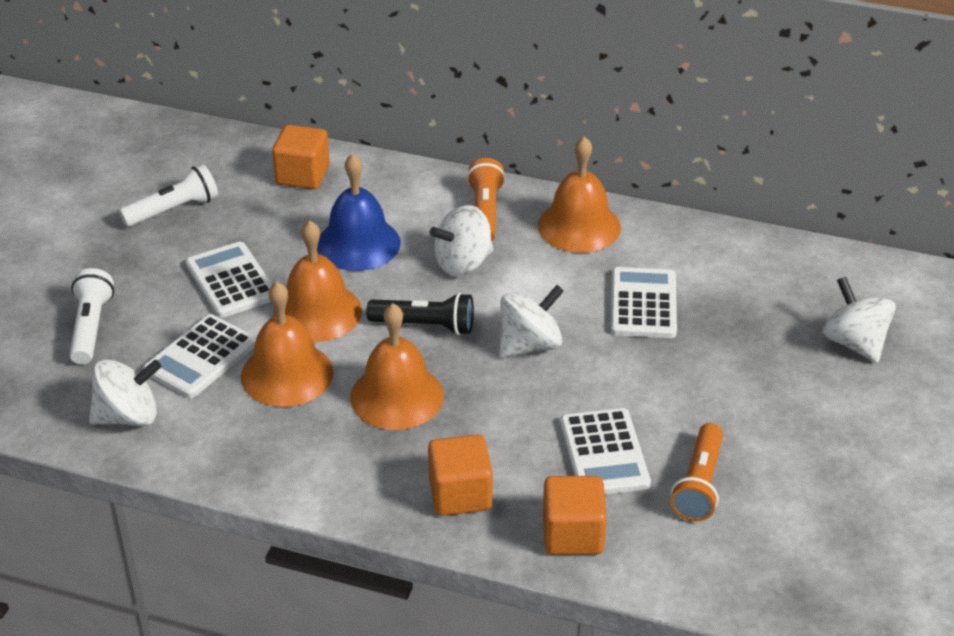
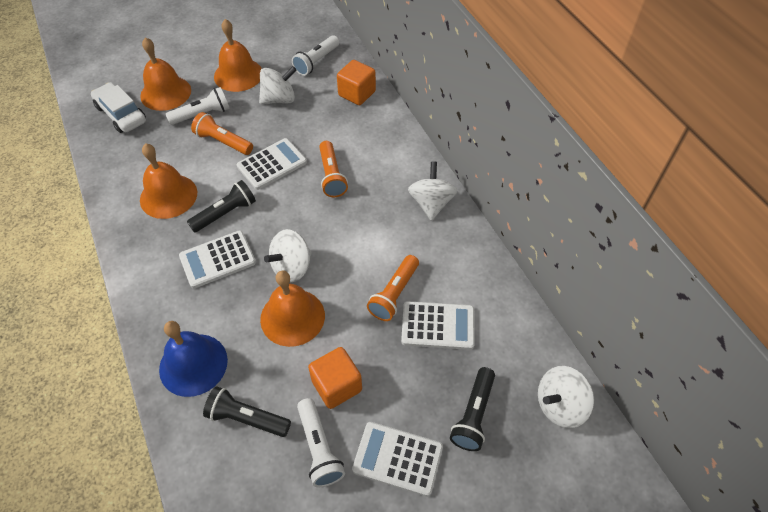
black flashlight: 1 -> 3
orange cube: 3 -> 2
orange flashlight: 2 -> 3
white car: 0 -> 1
white flashlight: 2 -> 3

